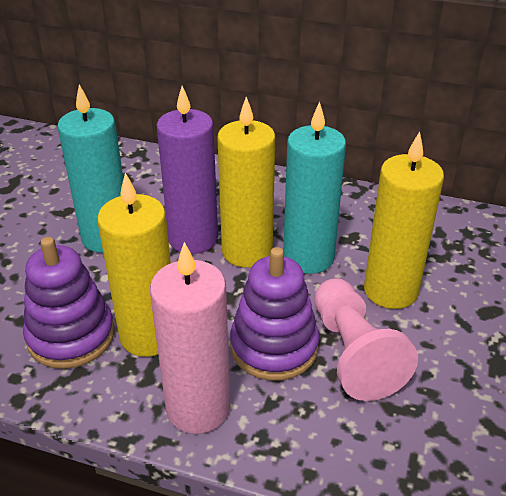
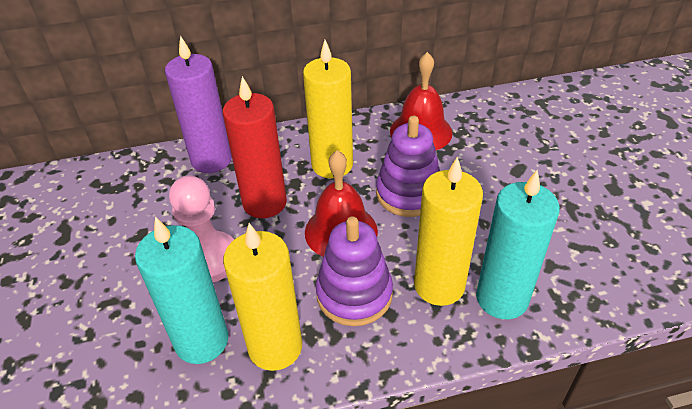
pink candle: 1 -> 0
red bell: 0 -> 2
red candle: 0 -> 1

